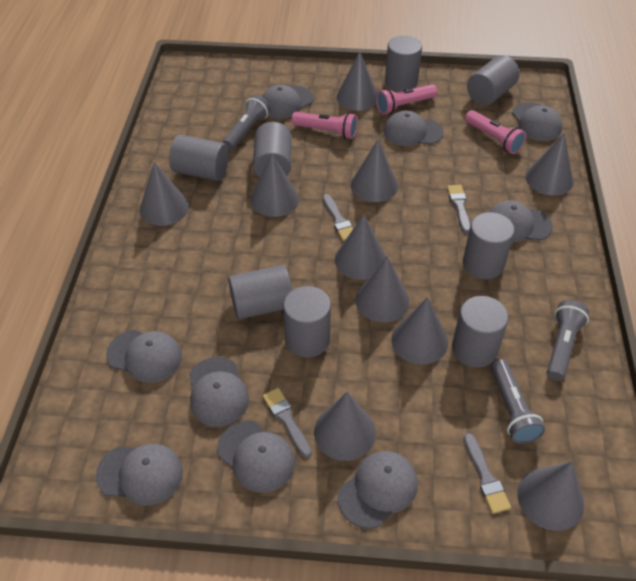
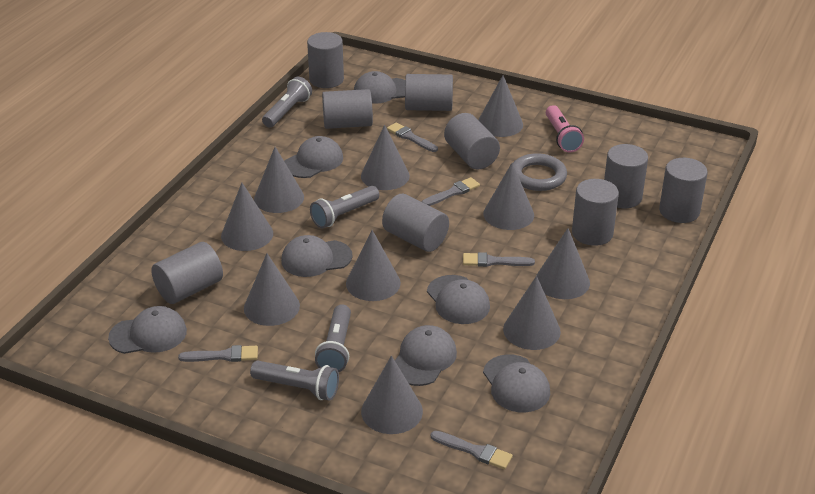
grey brush: 4 -> 5
grey cap: 9 -> 7
grey cylinder: 8 -> 9
grey flashlight: 3 -> 4
grey ring: 0 -> 1
pink flashlight: 3 -> 1

